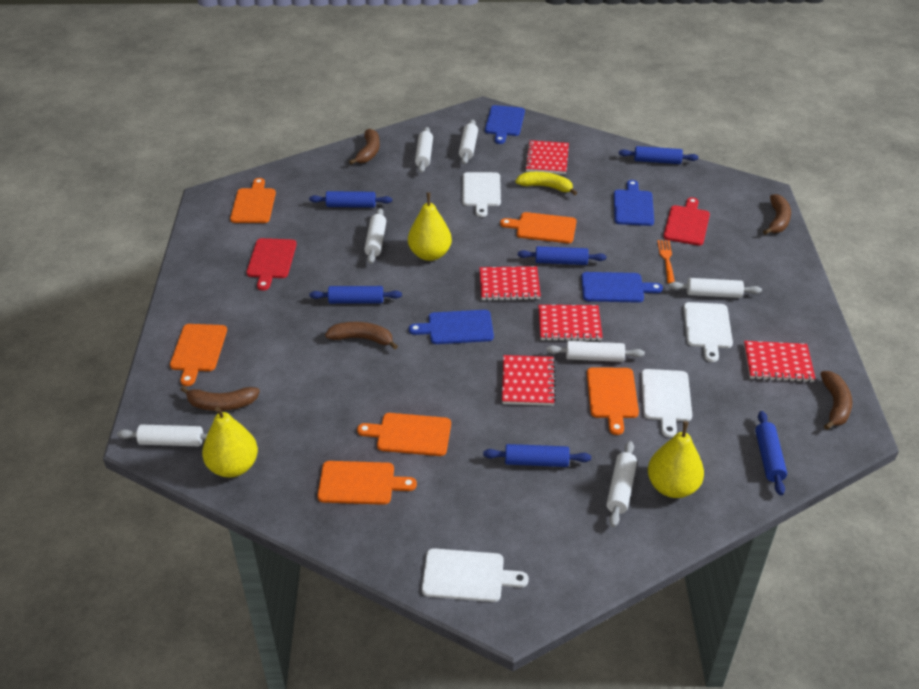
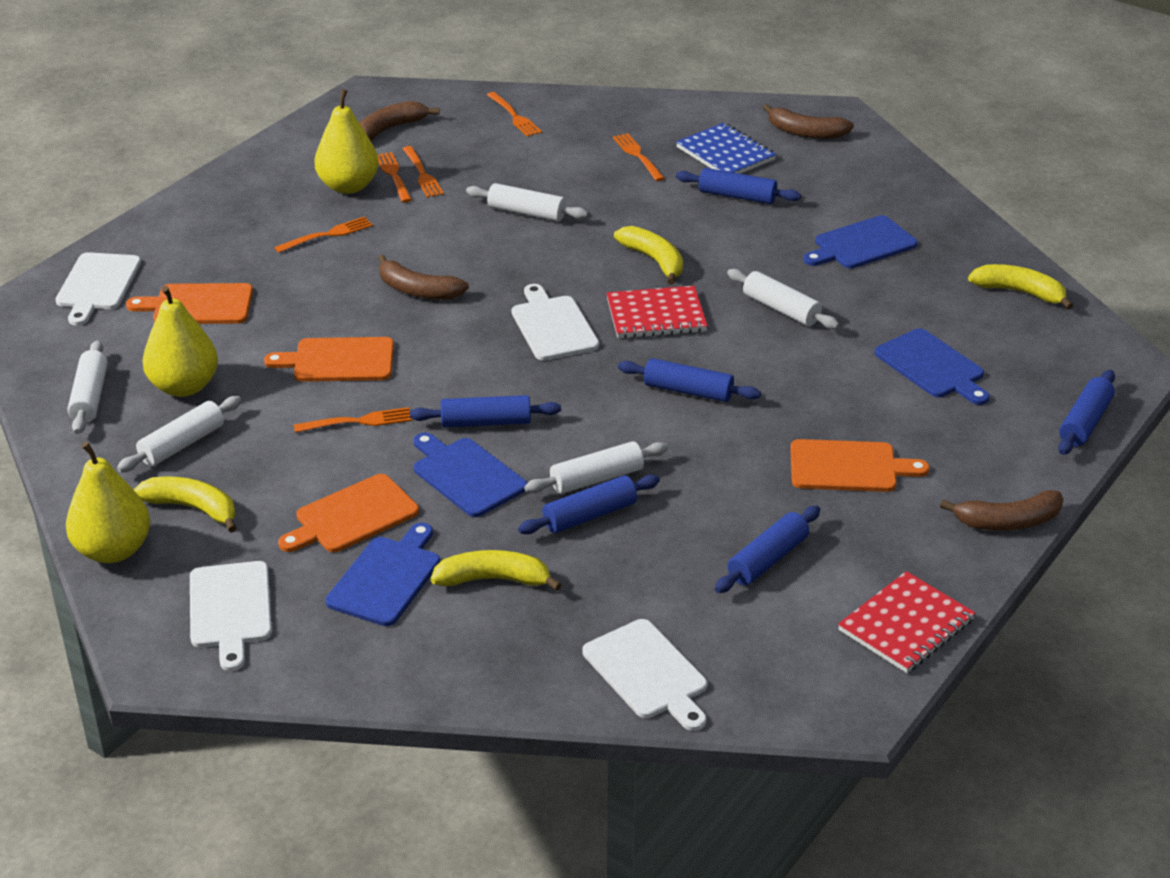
blue notebook: 0 -> 1
brown banana: 5 -> 4
orange cutting board: 6 -> 4
orange fork: 1 -> 6
red cutting board: 2 -> 0
red notebook: 5 -> 2
white rolling pin: 7 -> 5
yellow banana: 1 -> 4

